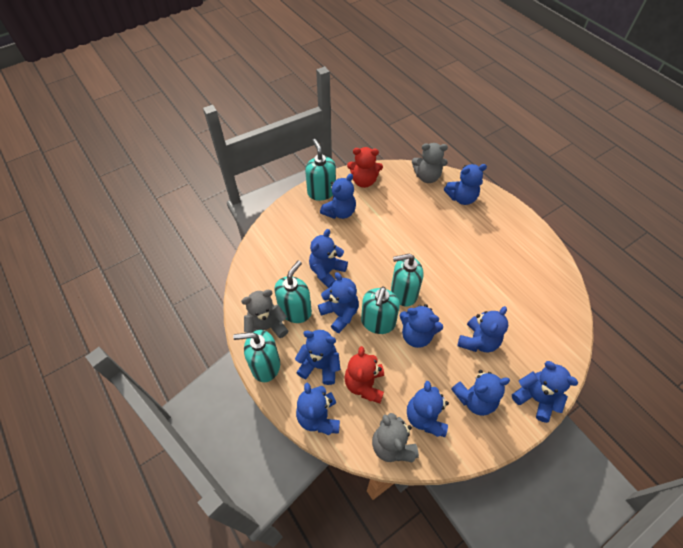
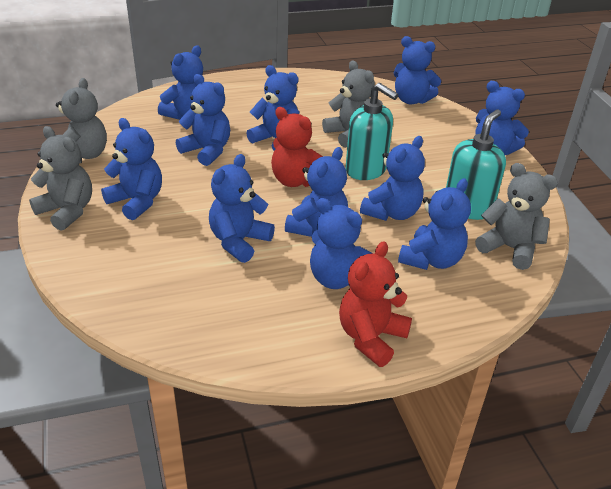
grey teddy bear: 3 -> 4
turquoise soap dispenser: 5 -> 2

